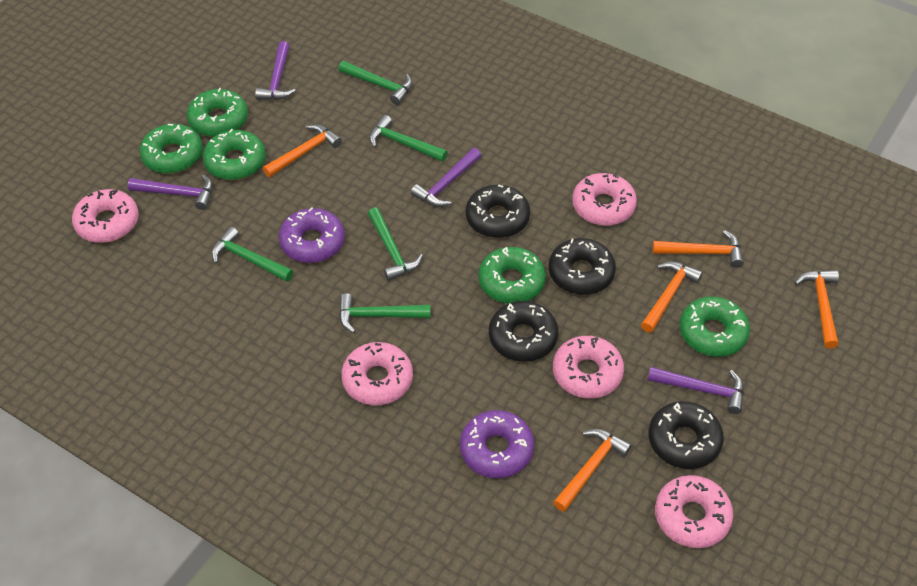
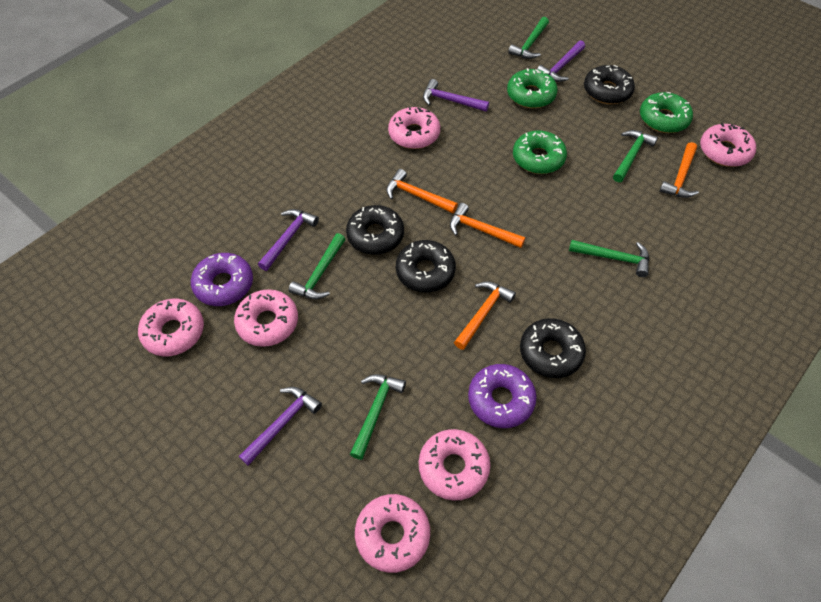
green donut: 5 -> 3
orange hammer: 5 -> 4
pink donut: 5 -> 6

